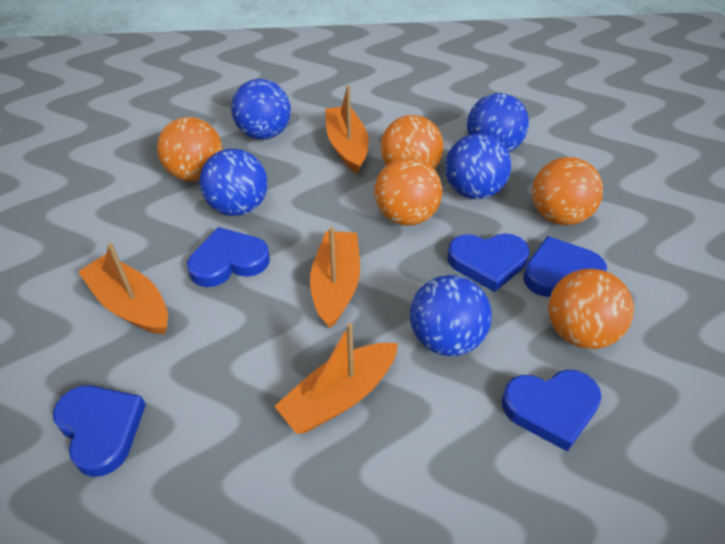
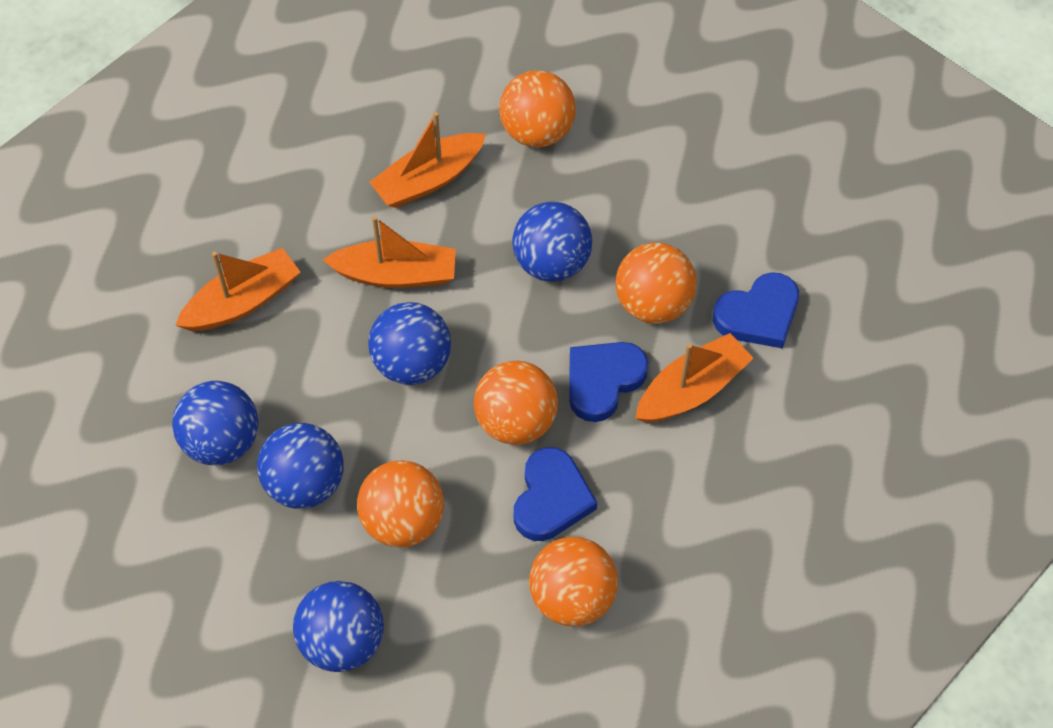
blue heart: 5 -> 3

